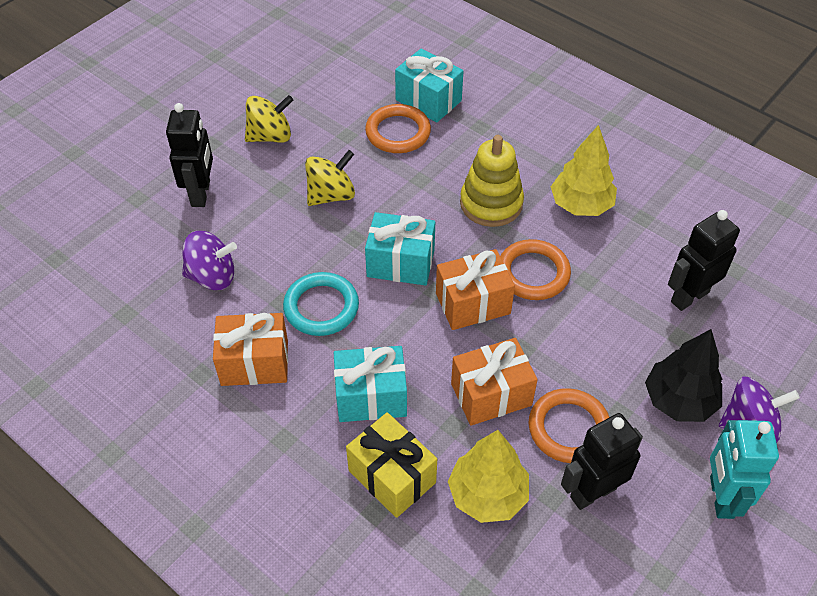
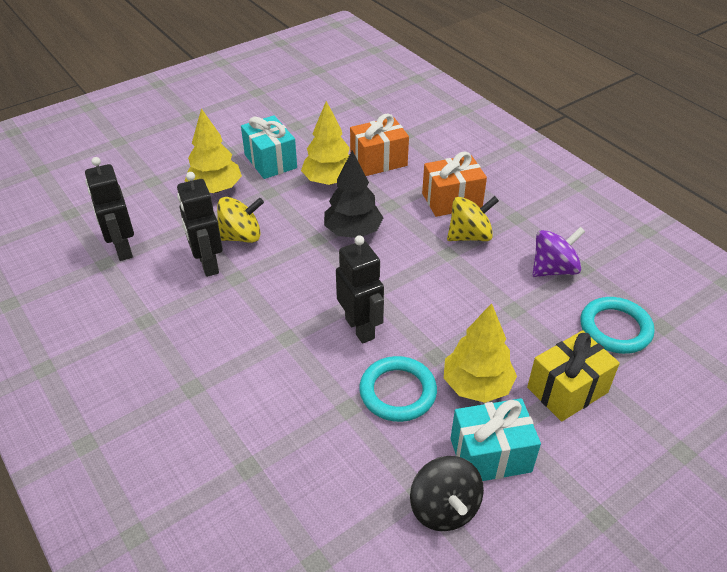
black spinning top: 0 -> 1
orange gift: 3 -> 2
orange ring: 3 -> 0
purple spinning top: 2 -> 1
turquoise gift: 3 -> 2
turquoise ring: 1 -> 2
turquoise robot: 1 -> 0
yellow stacking toy: 1 -> 0
yellow tree: 2 -> 3

